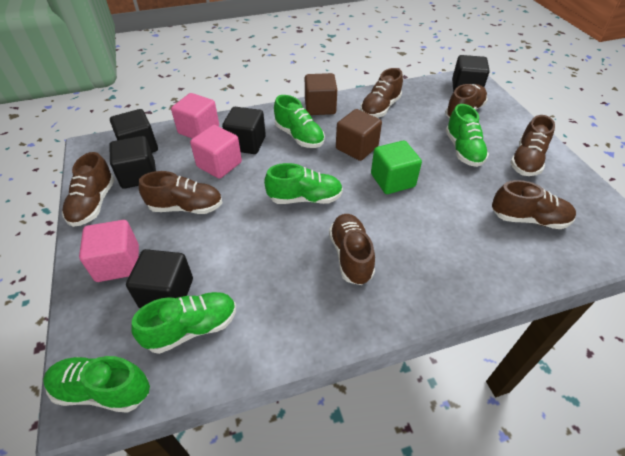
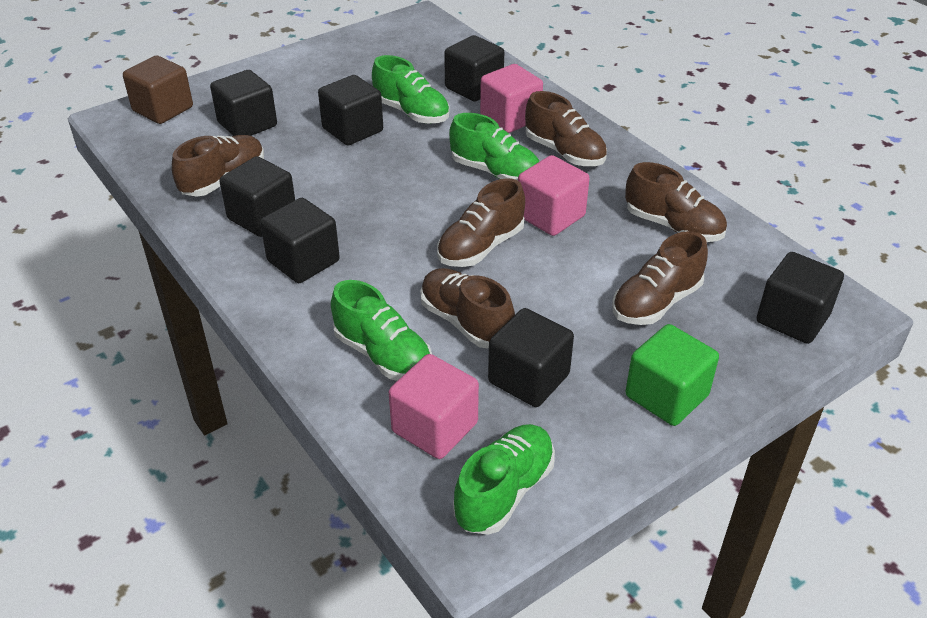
black cube: 5 -> 7
brown cube: 2 -> 1
brown shoe: 7 -> 6
green shoe: 5 -> 4

